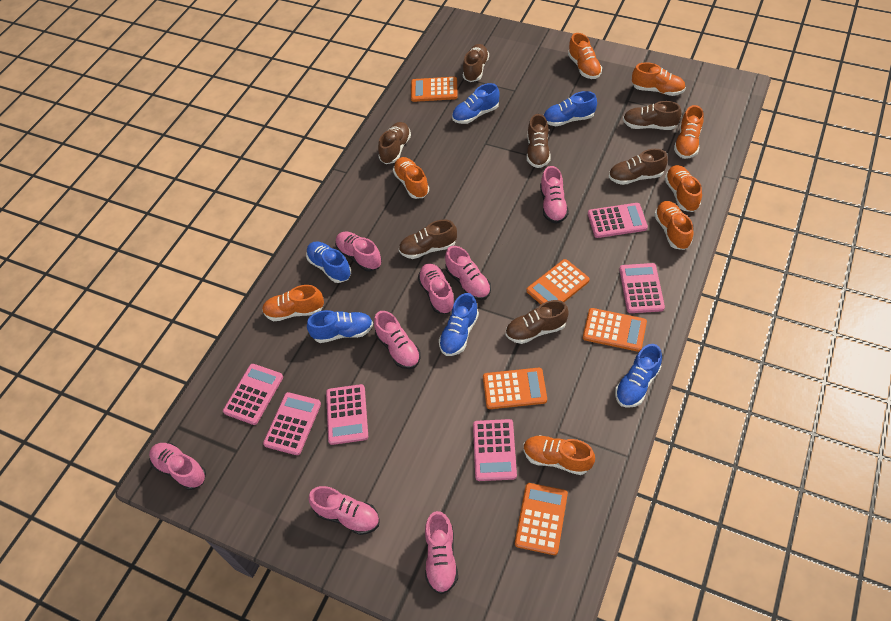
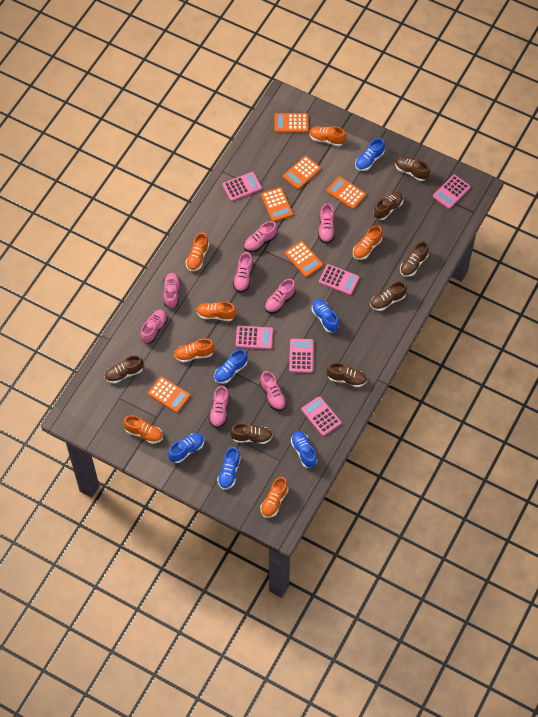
orange calculator: 5 -> 6
orange shoe: 8 -> 7

